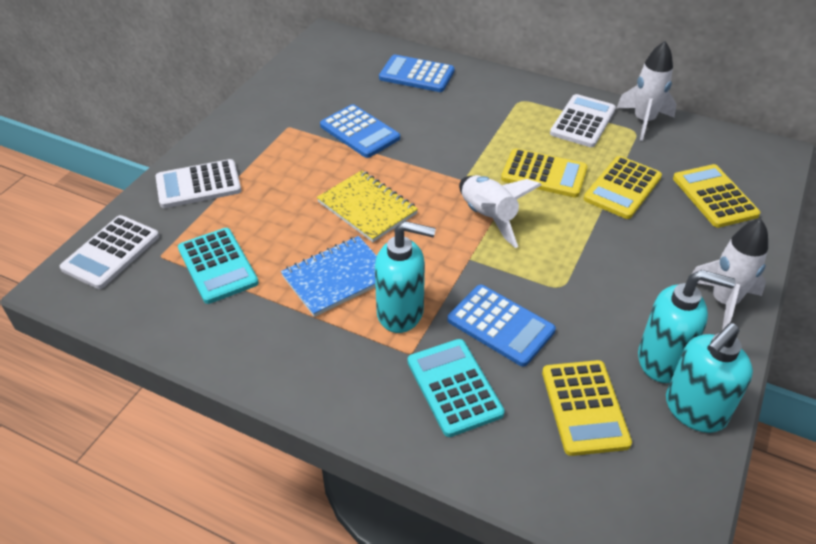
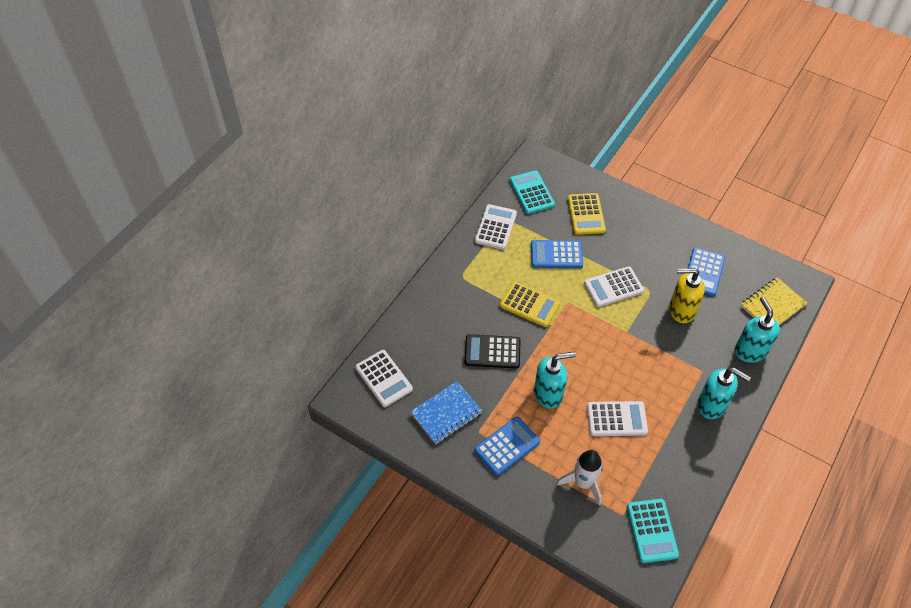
black calculator: 0 -> 1
white calculator: 3 -> 4
white rocket: 3 -> 1
yellow calculator: 4 -> 2
yellow soap dispenser: 0 -> 1

